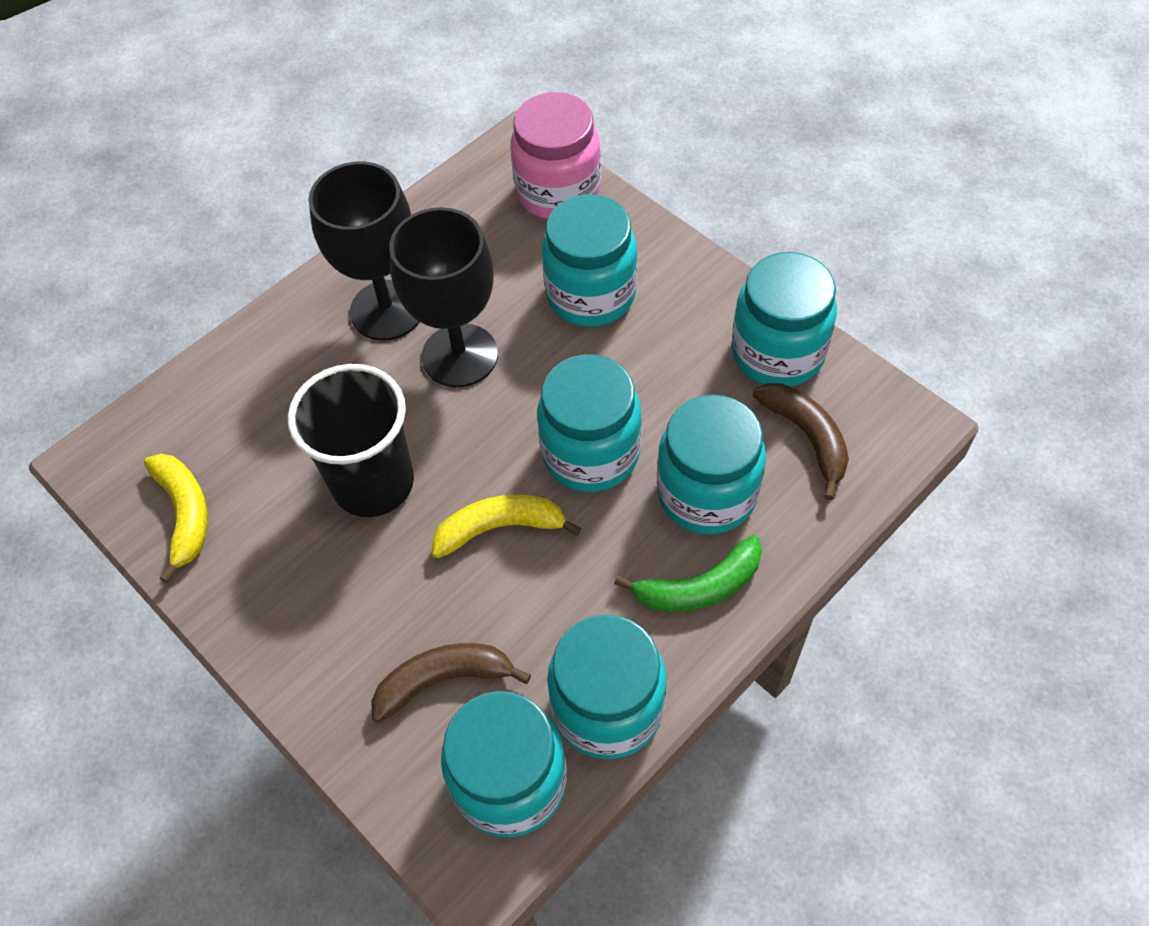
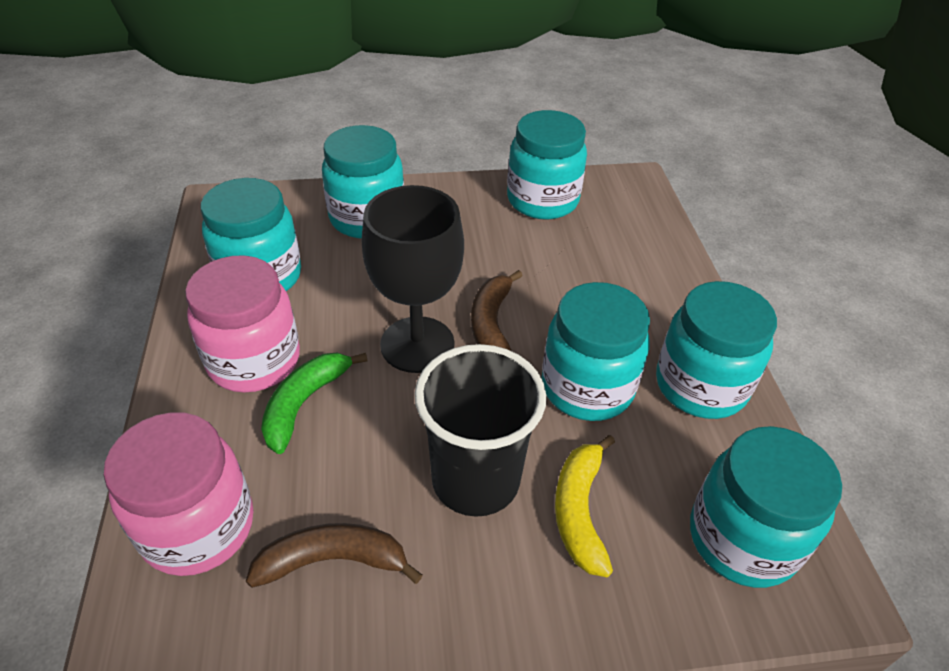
black goblet: 2 -> 1
pink jar: 1 -> 2
yellow banana: 2 -> 1

